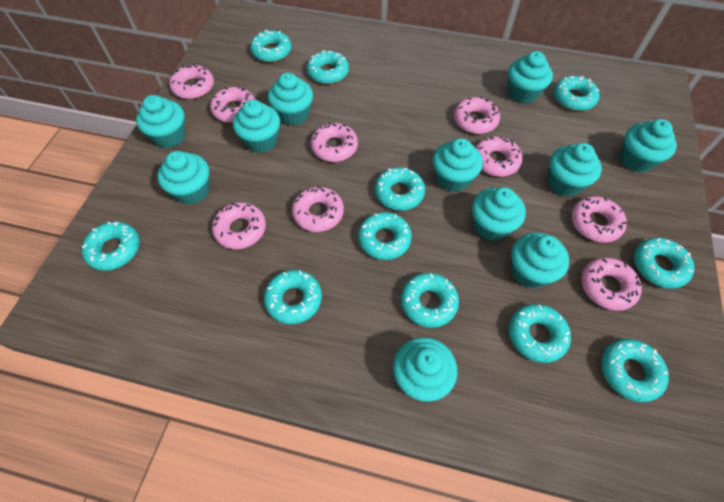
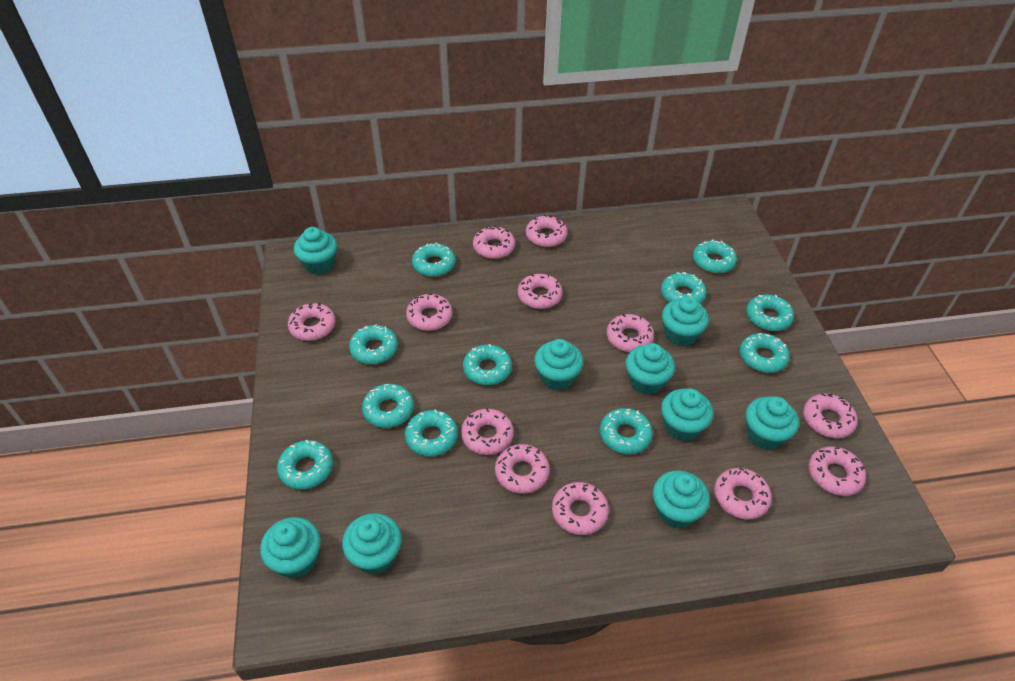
pink donut: 9 -> 12
turquoise cupcake: 11 -> 9

